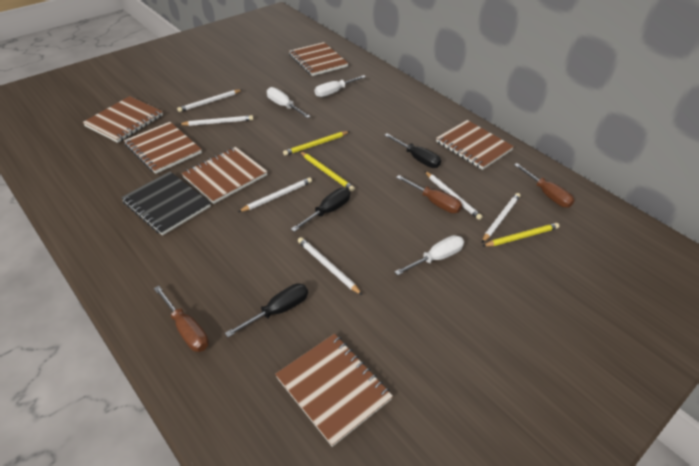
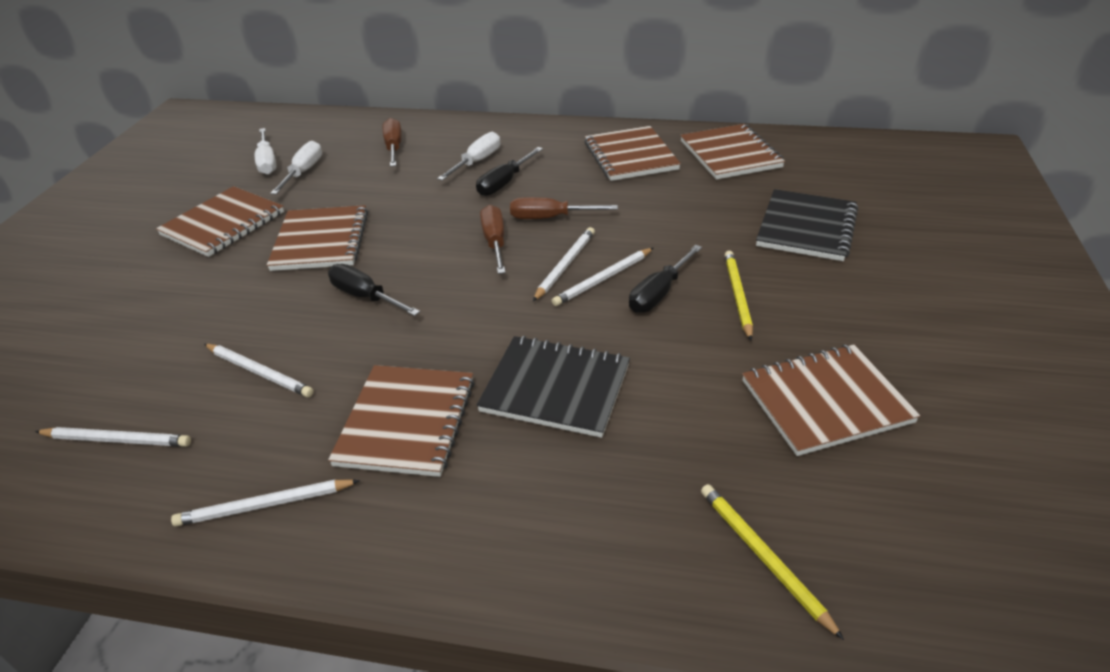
black notebook: 1 -> 2
white pencil: 6 -> 5
yellow pencil: 3 -> 2

